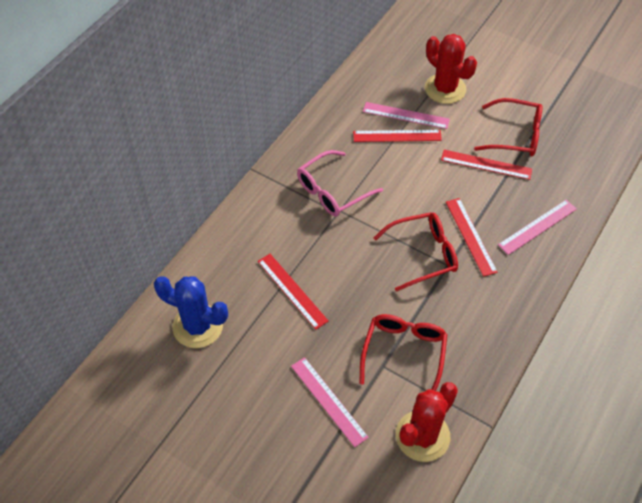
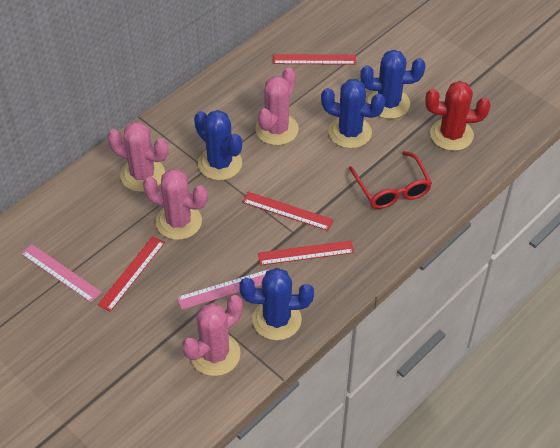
blue cactus: 1 -> 4
pink cactus: 0 -> 4
pink glasses: 1 -> 0
pink ruler: 3 -> 2
red cactus: 2 -> 1
red glasses: 3 -> 1

